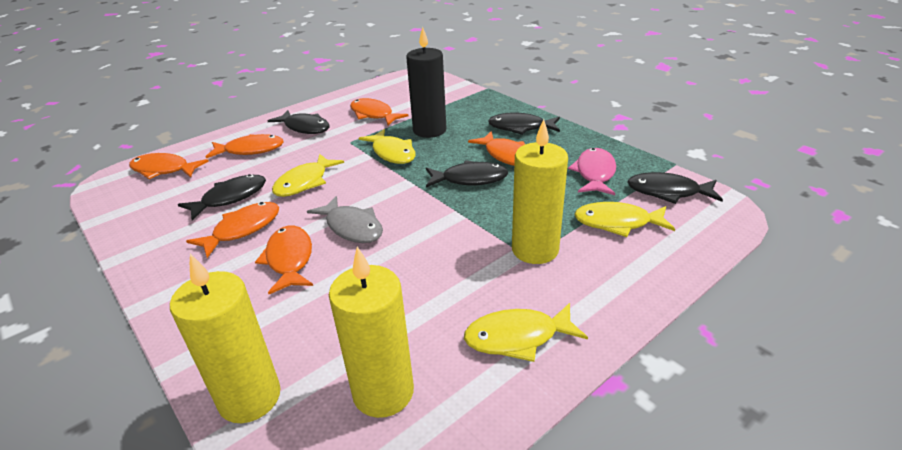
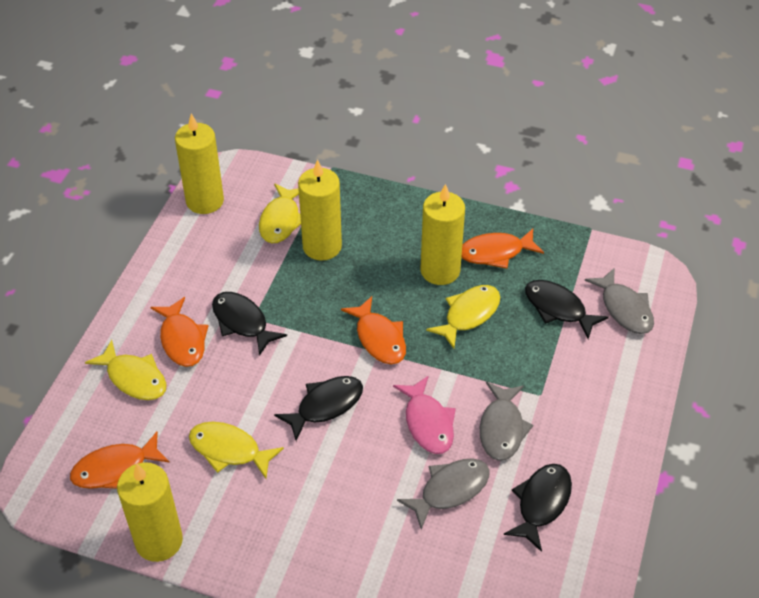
black candle: 1 -> 0
black fish: 5 -> 4
grey fish: 1 -> 3
orange fish: 6 -> 4
yellow candle: 3 -> 4

